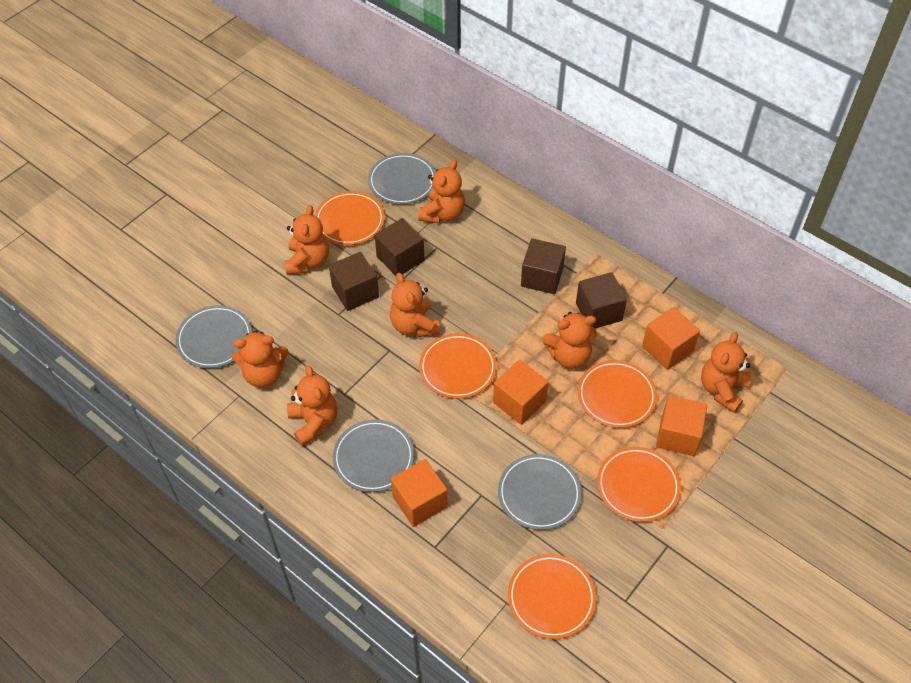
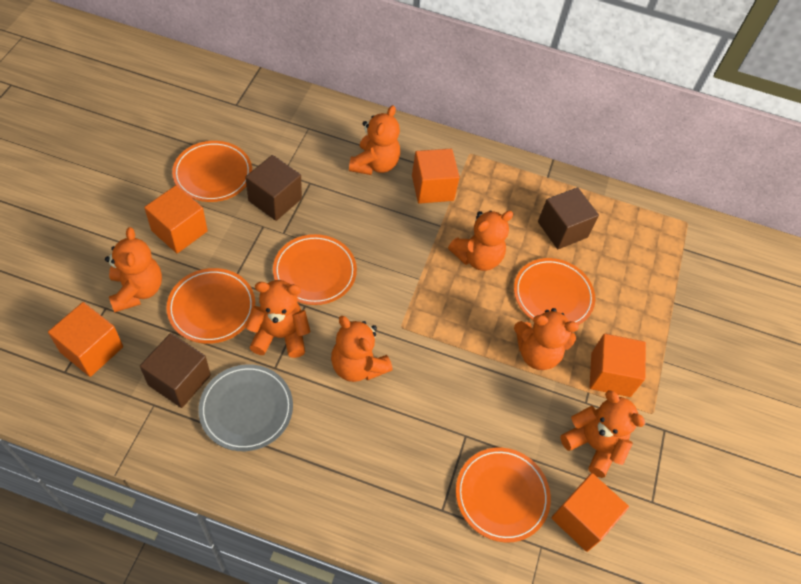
brown cube: 4 -> 3
grey plate: 4 -> 1
orange cube: 4 -> 5

